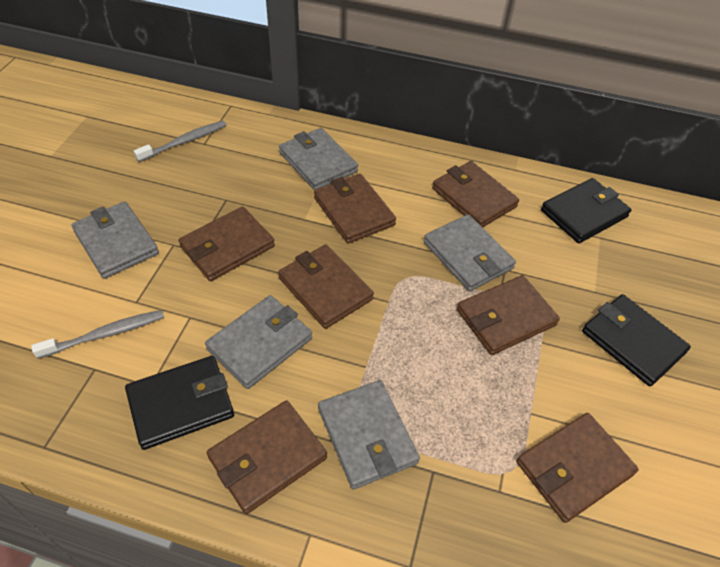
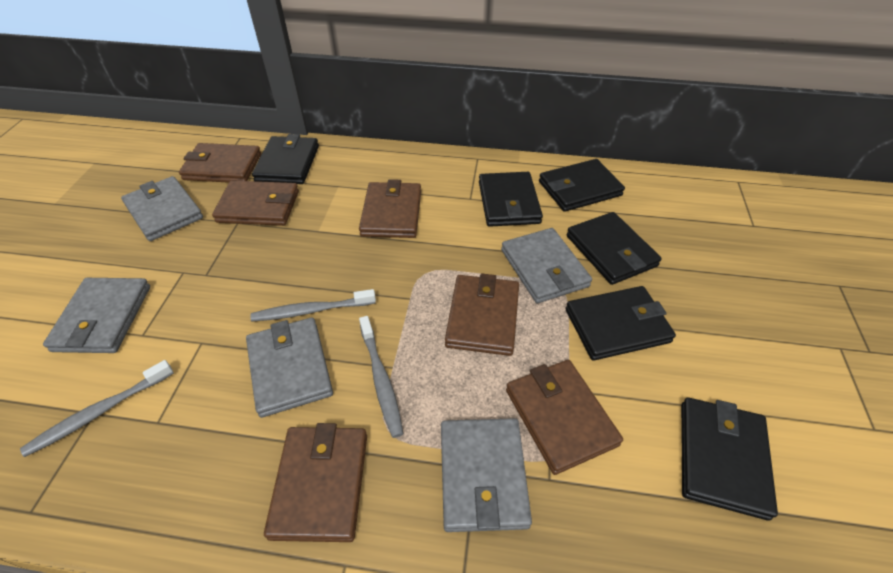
black wallet: 3 -> 6
brown wallet: 7 -> 6
grey toothbrush: 2 -> 3

